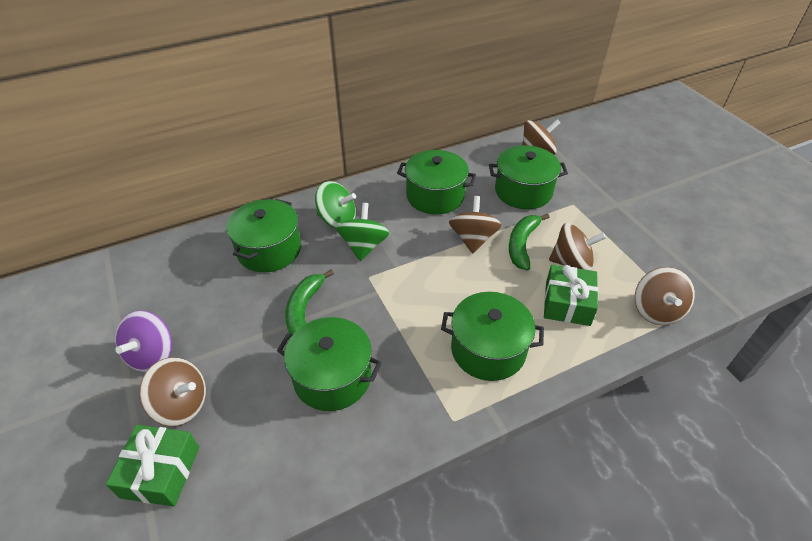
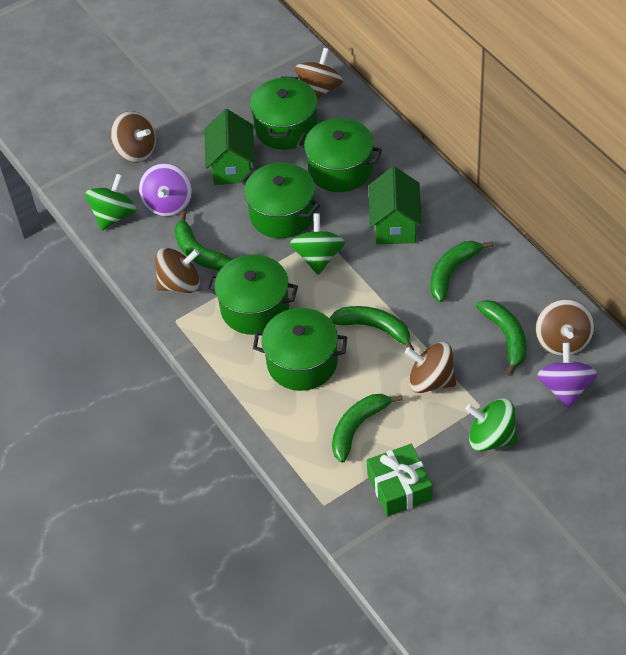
green banana: 2 -> 5
green gift: 2 -> 1
green house: 0 -> 2
green spinning top: 2 -> 3
purple spinning top: 1 -> 2

